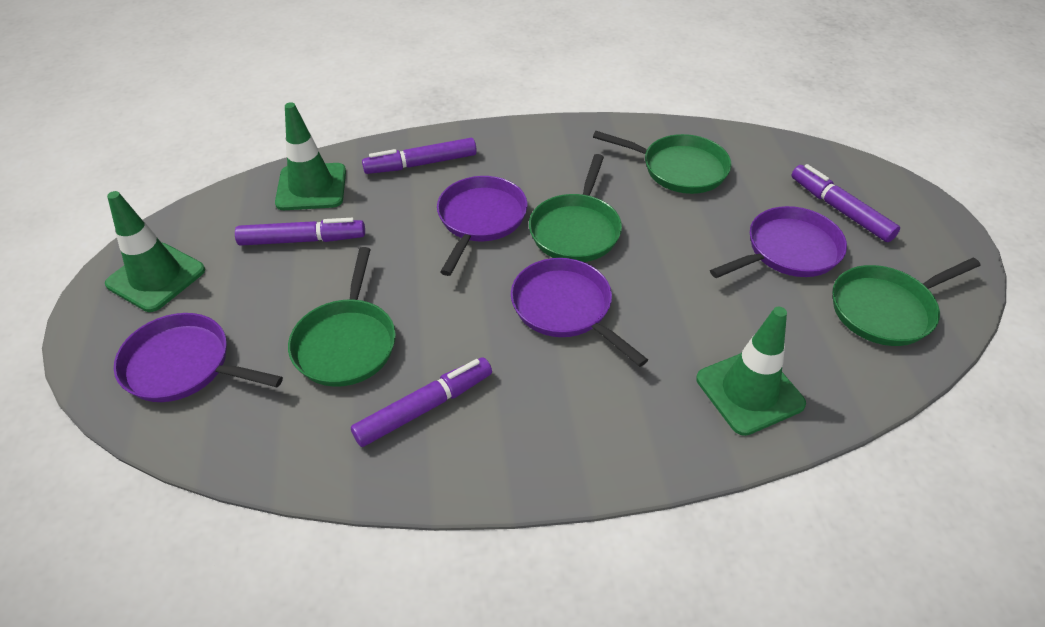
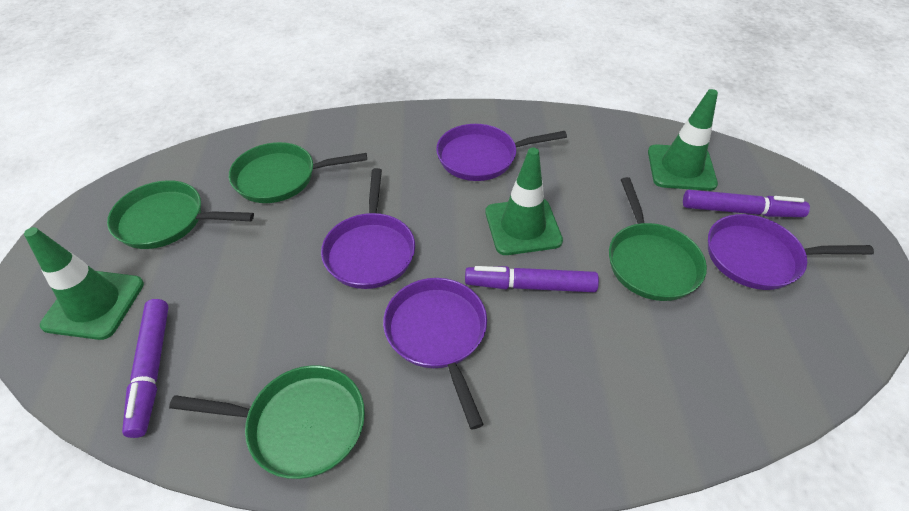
purple marker: 4 -> 3

